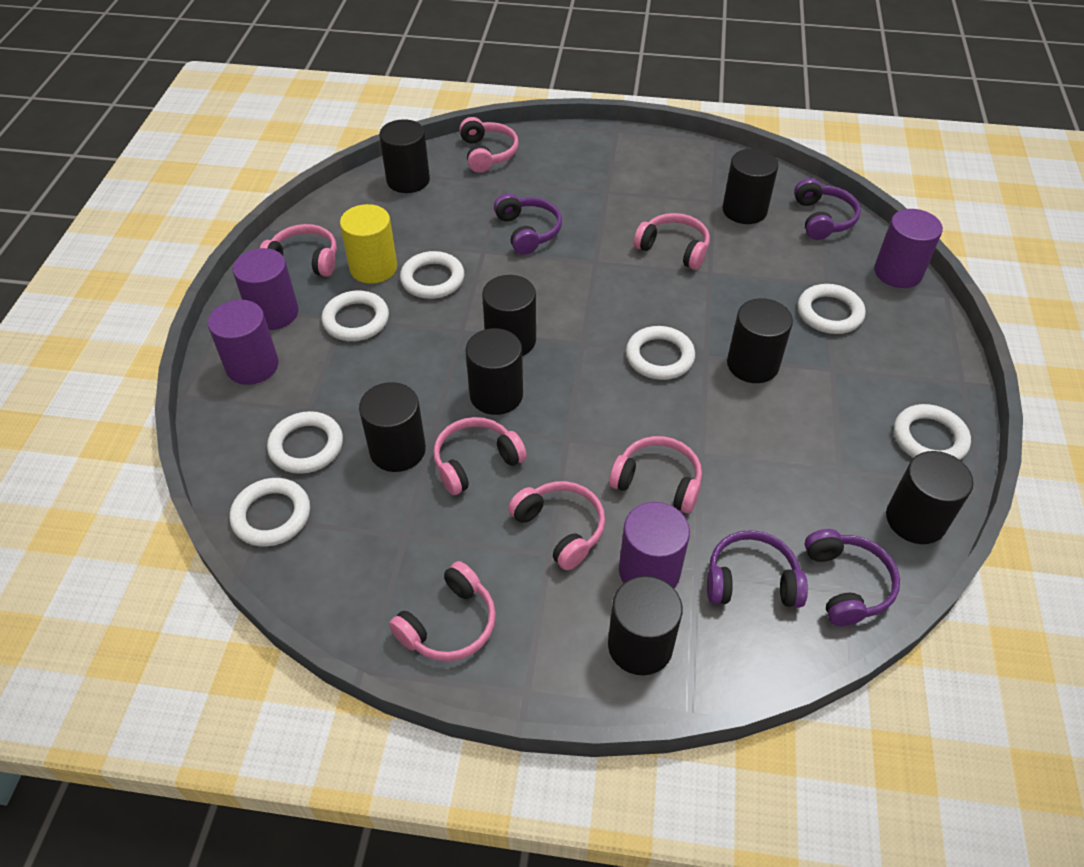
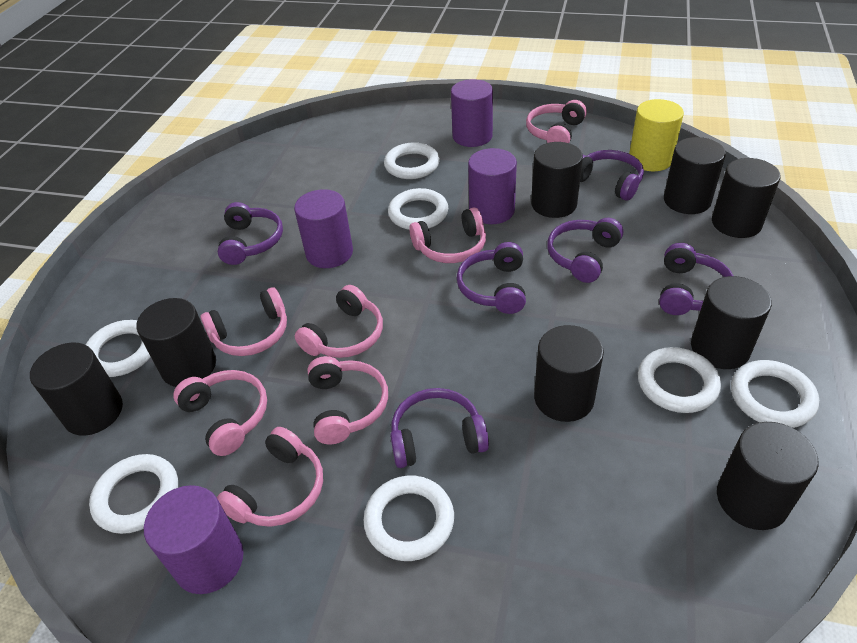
purple headphones: 4 -> 6

